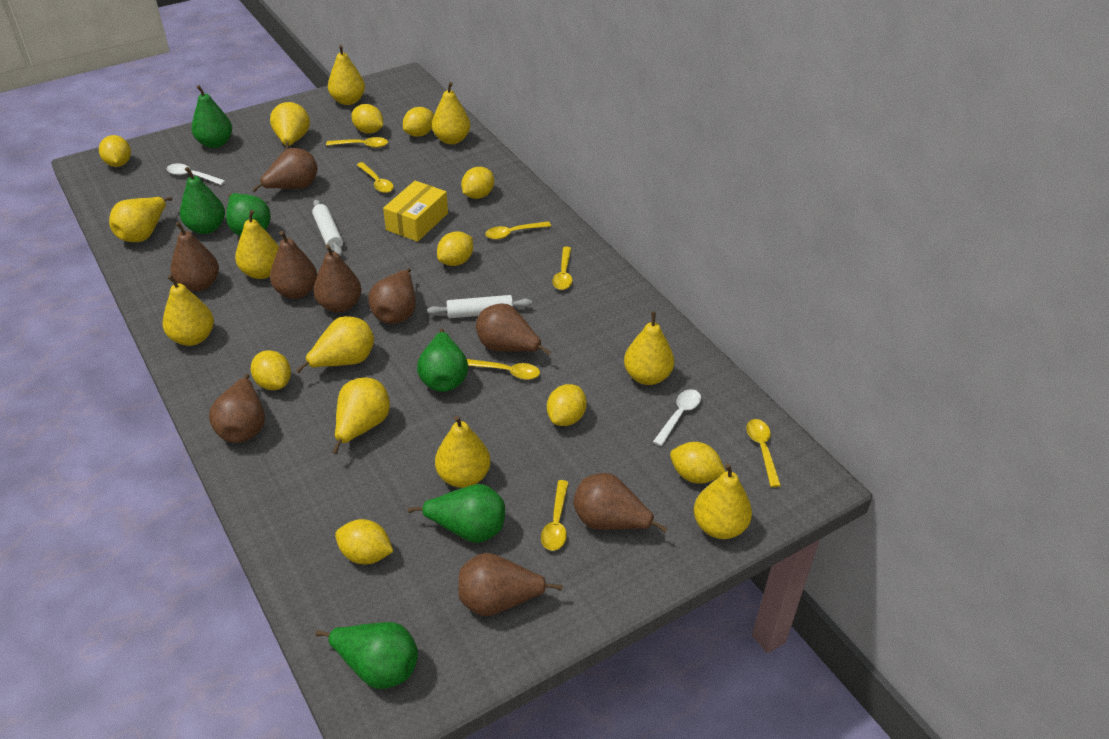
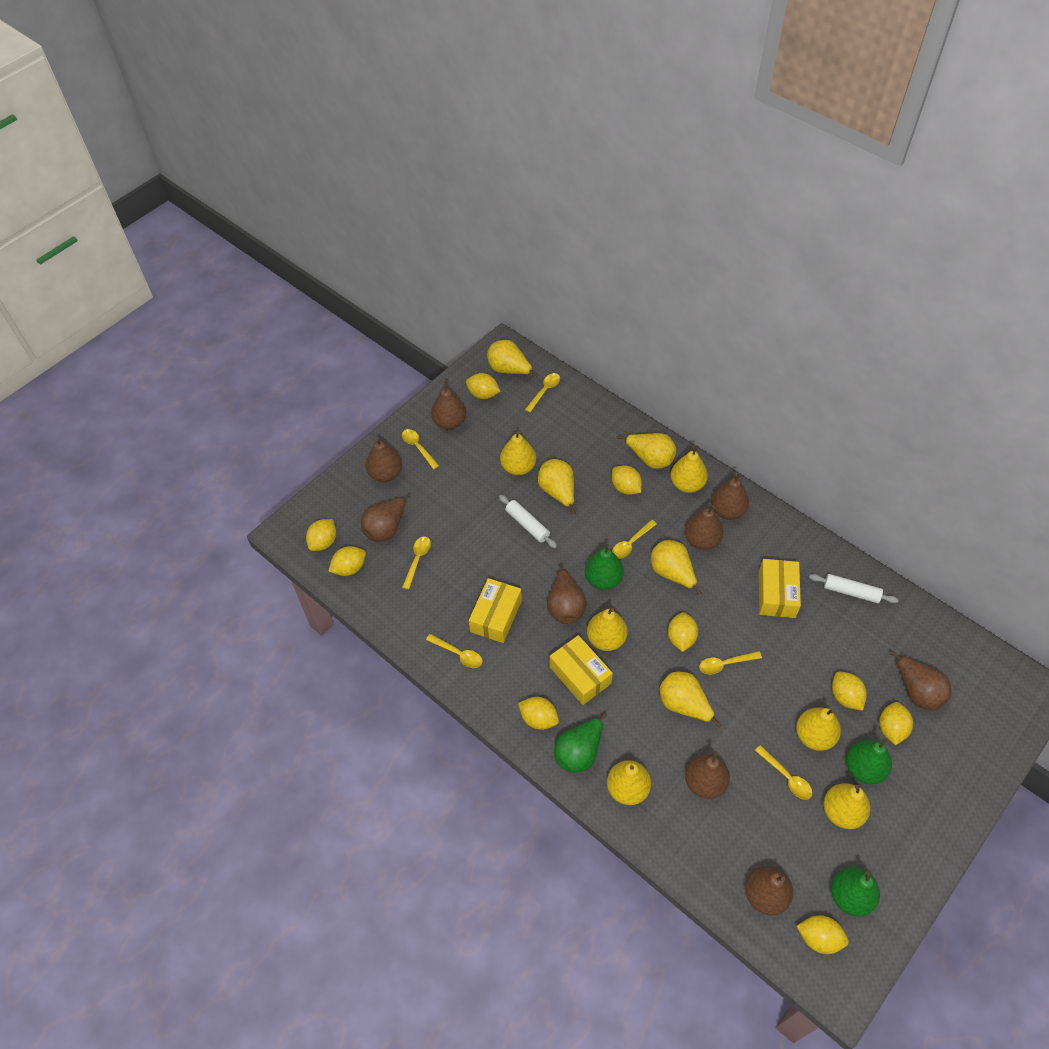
green pear: 6 -> 4
white spoon: 2 -> 0
yellow box: 1 -> 3

